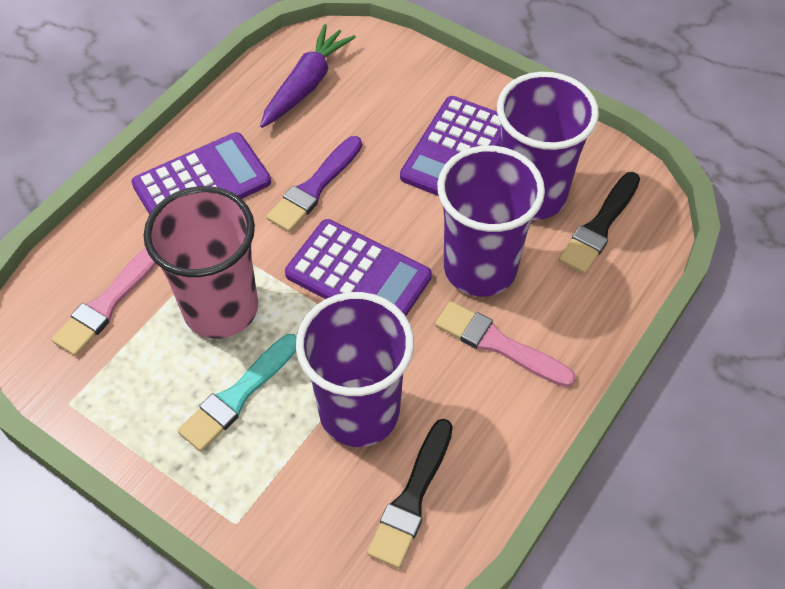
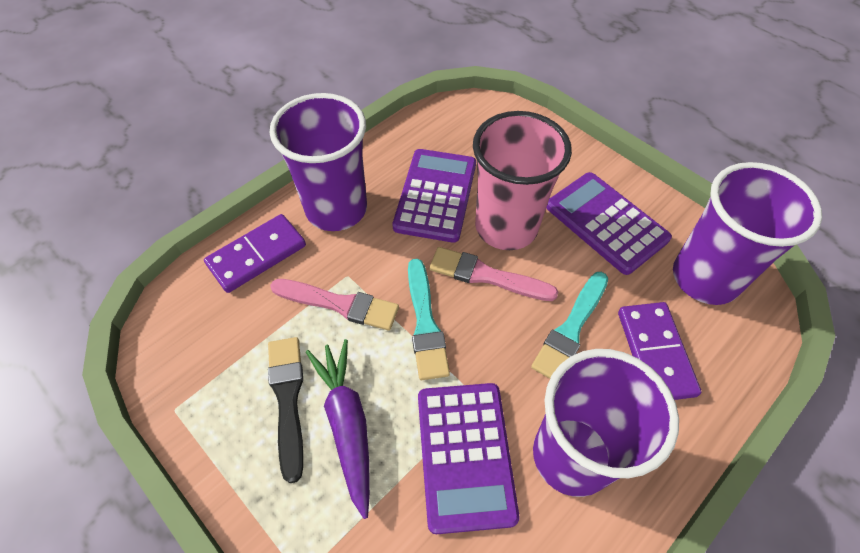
black brush: 2 -> 1
purple brush: 1 -> 0
purple domino: 0 -> 2
turquoise brush: 1 -> 2

